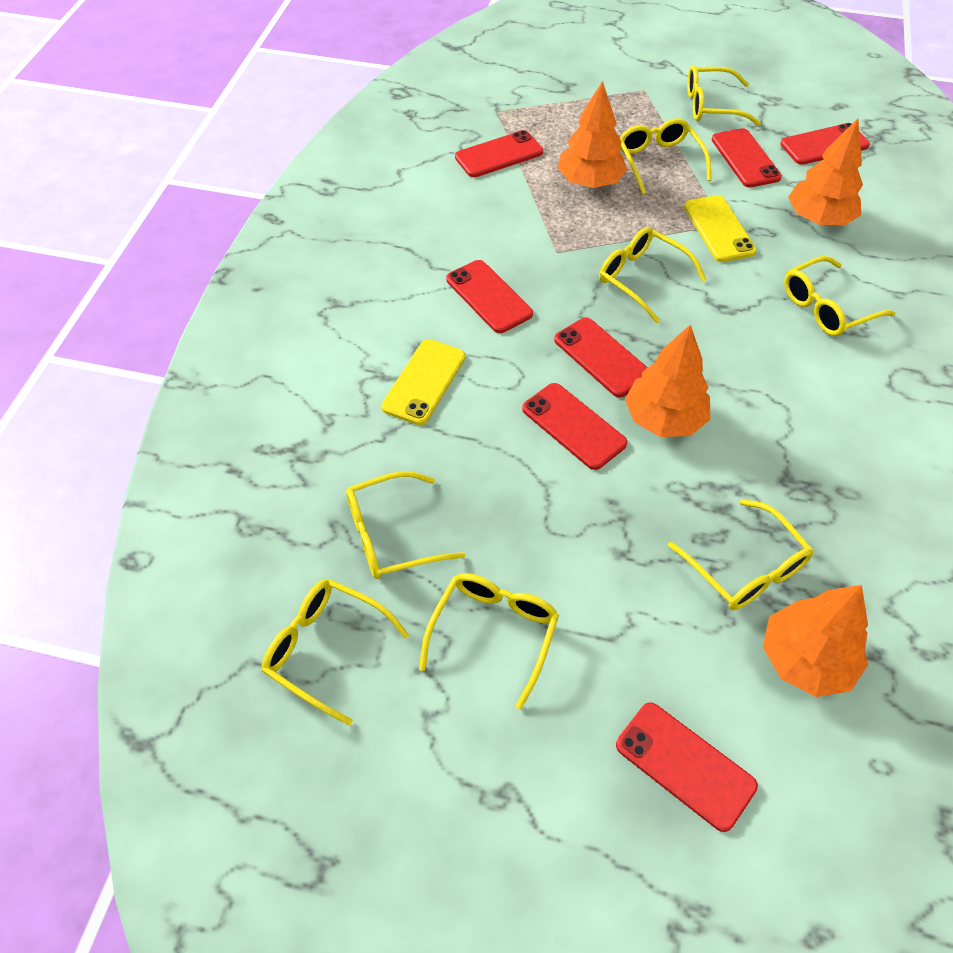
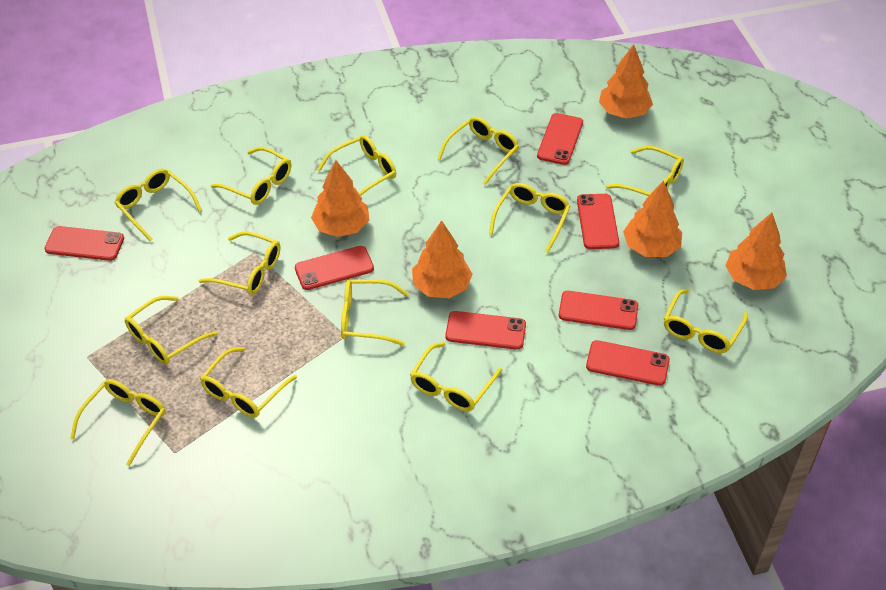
orange tree: 4 -> 5
yellow glasses: 8 -> 13
yellow phone: 2 -> 0

